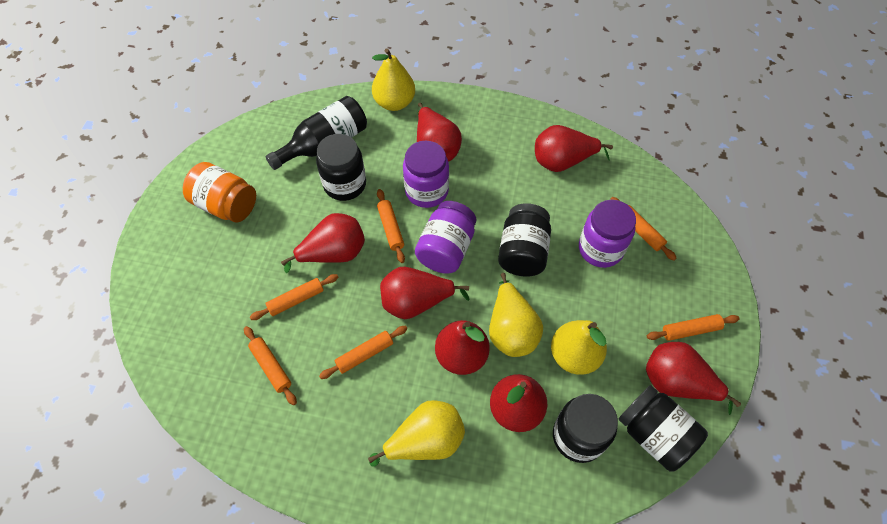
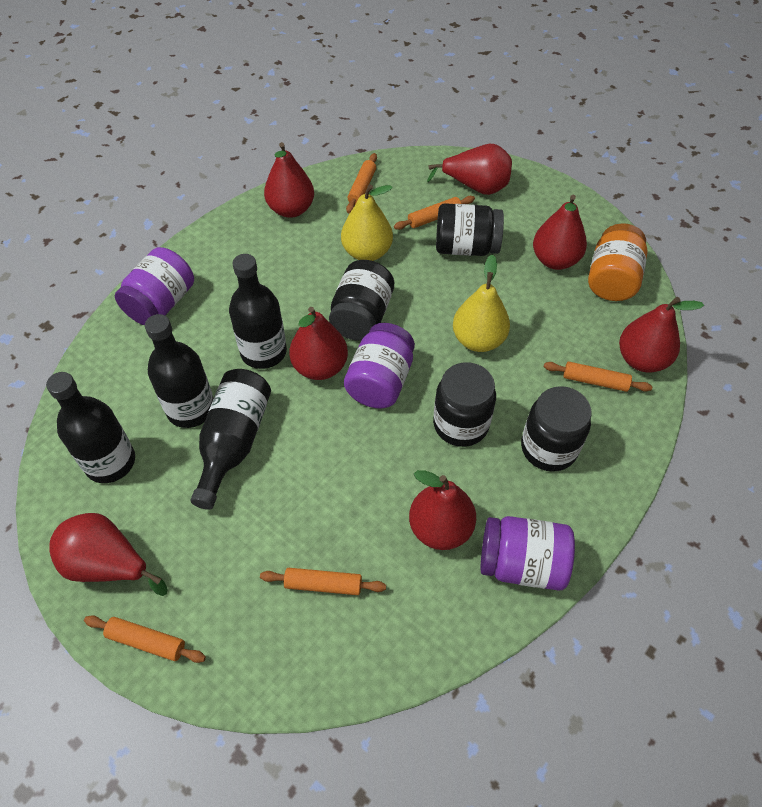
black bottle: 1 -> 4
orange rolling pin: 6 -> 5
yellow pear: 4 -> 2

